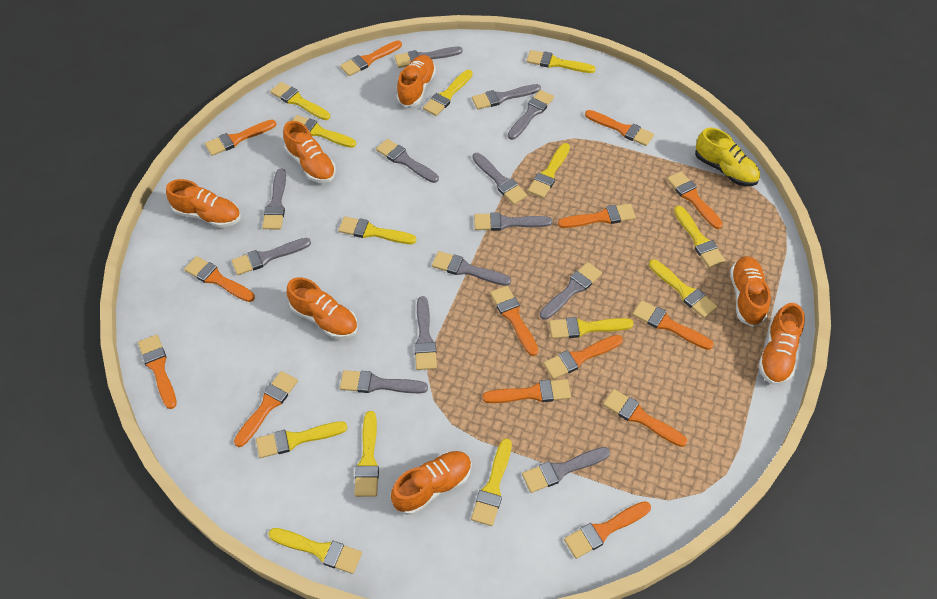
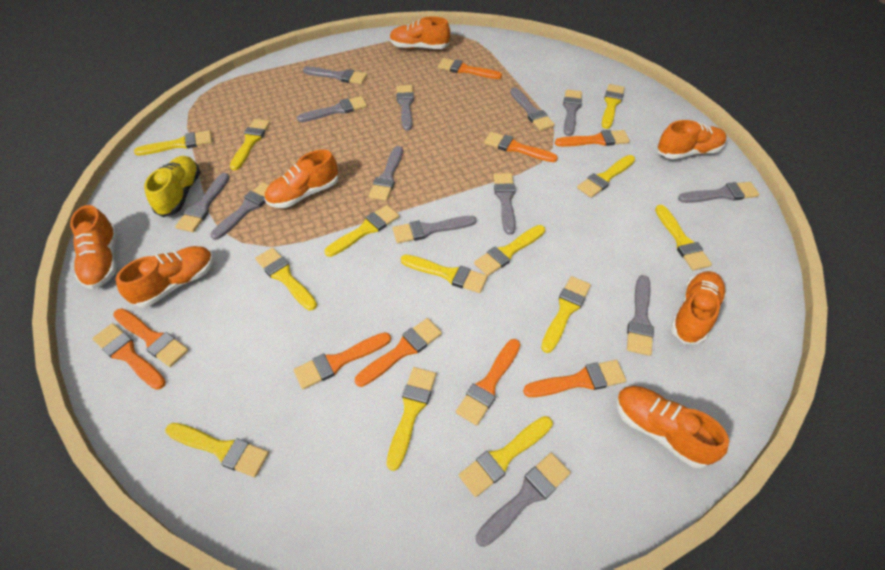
orange brush: 14 -> 9

